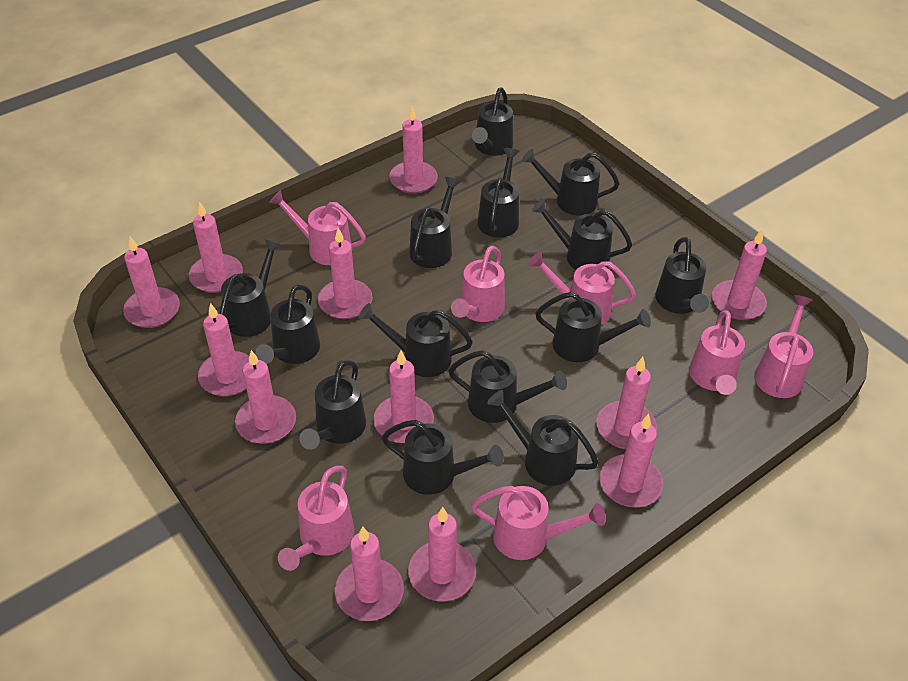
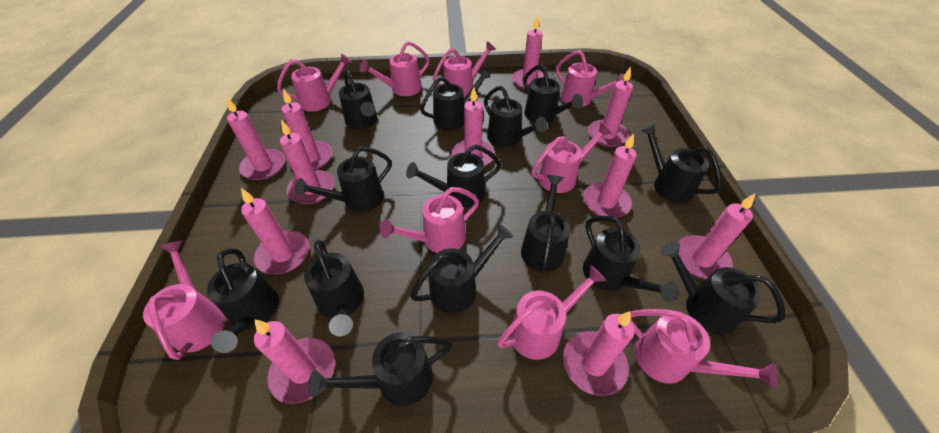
pink candle: 12 -> 11
pink watering can: 7 -> 9

